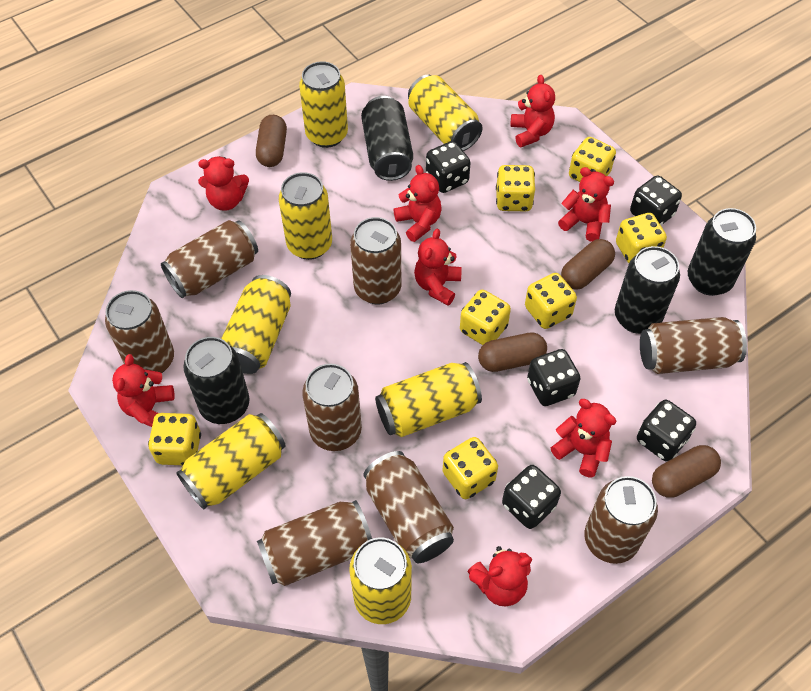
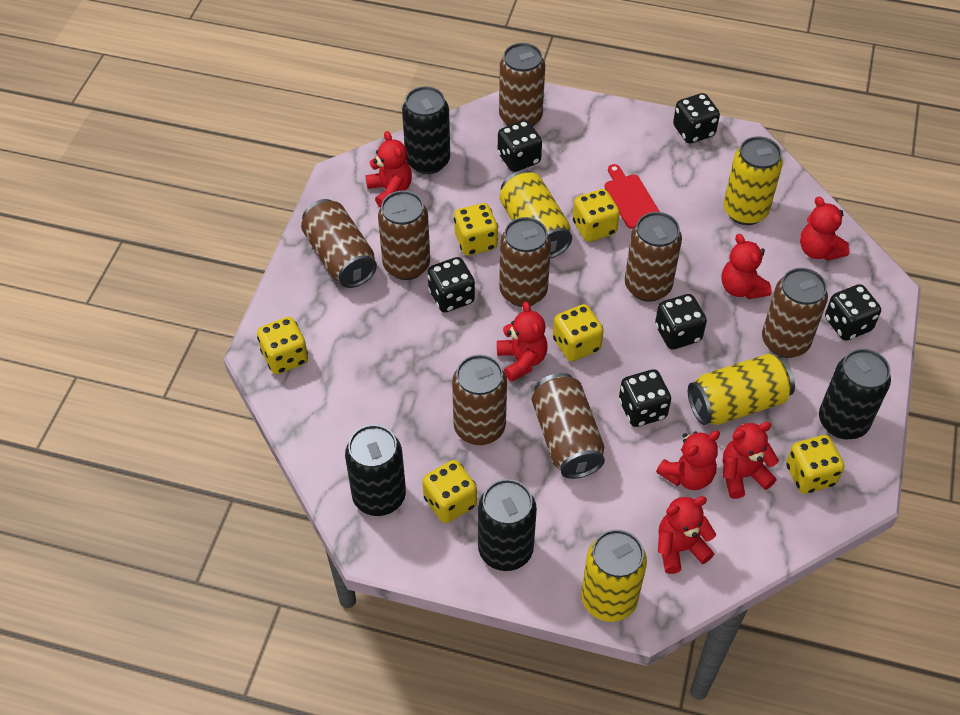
black dice: 5 -> 6
brown capsule: 4 -> 0
red cutting board: 0 -> 1
red teddy bear: 8 -> 7
yellow can: 7 -> 4
yellow dice: 7 -> 6

